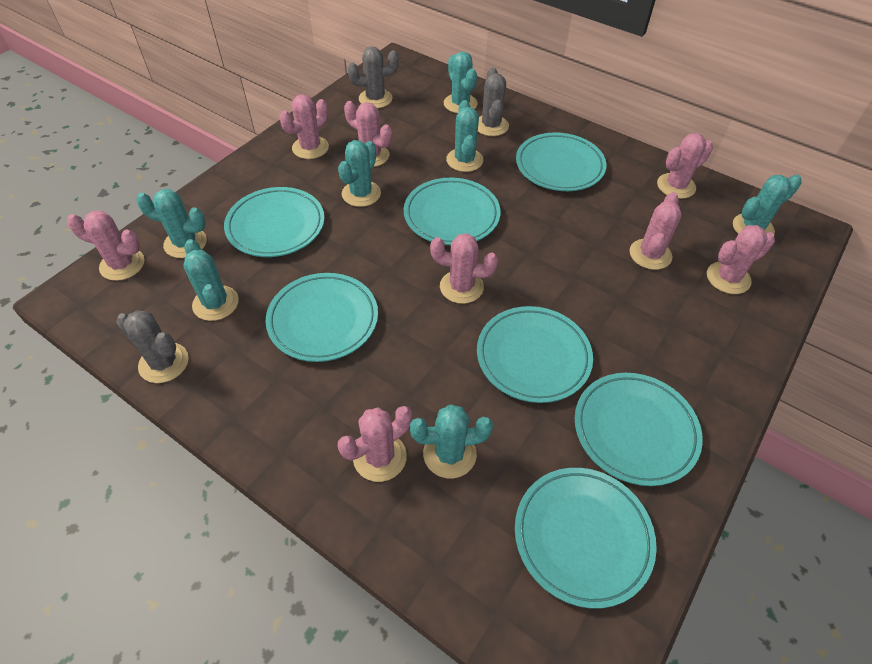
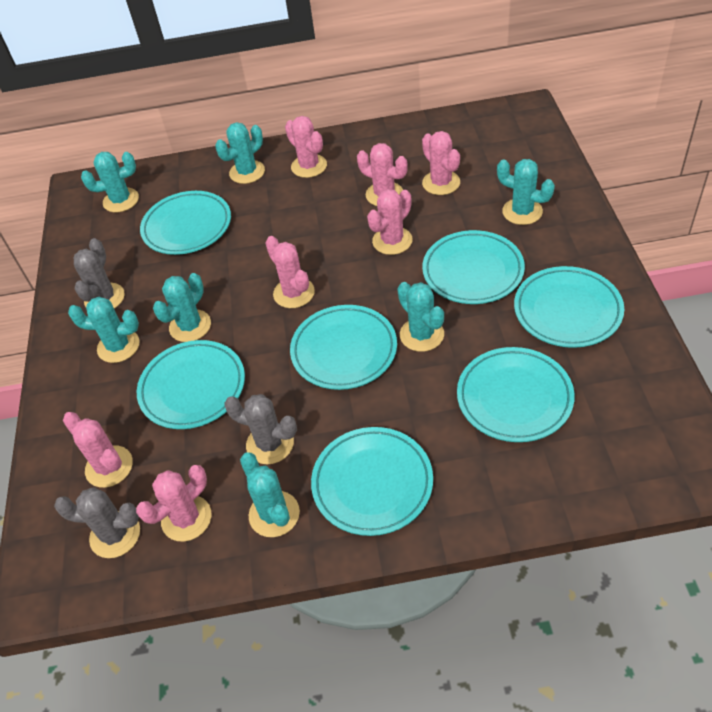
pink cactus: 8 -> 7

